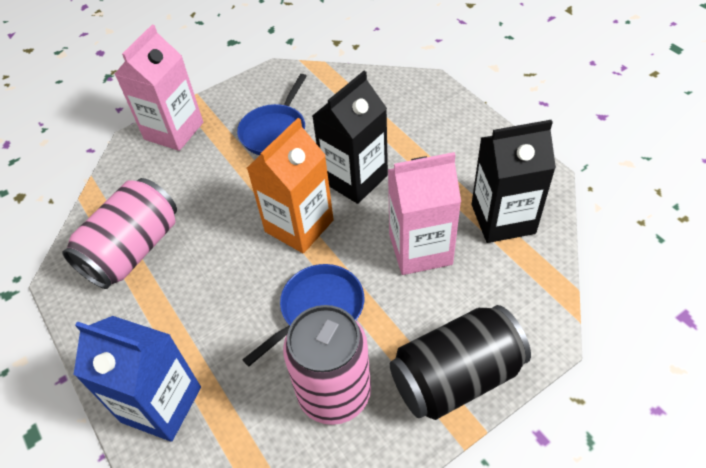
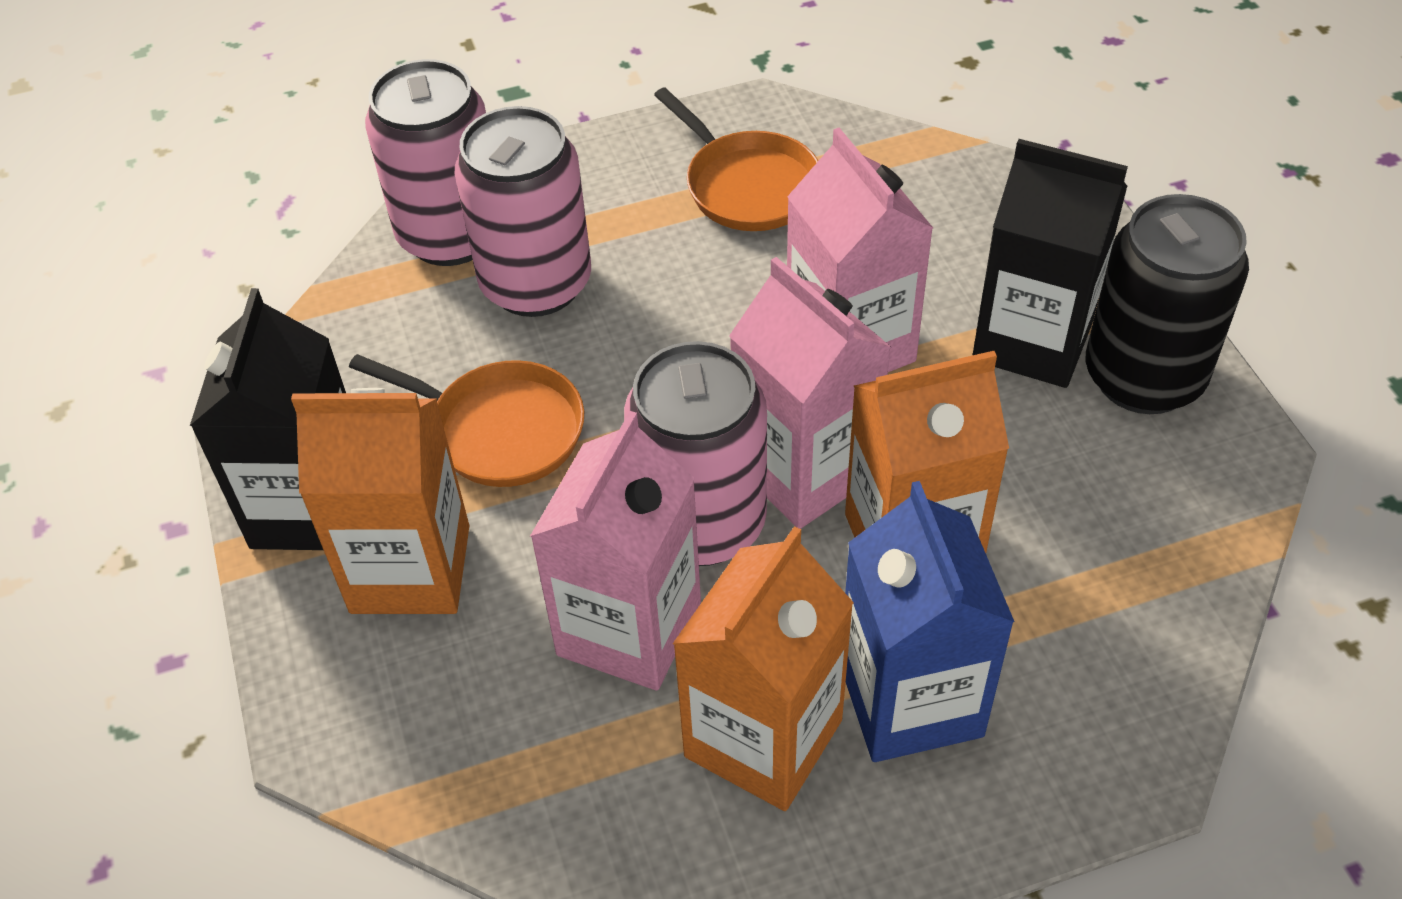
blue pan: 2 -> 0
orange carton: 1 -> 3
orange pan: 0 -> 2
pink can: 2 -> 3
pink carton: 2 -> 3

